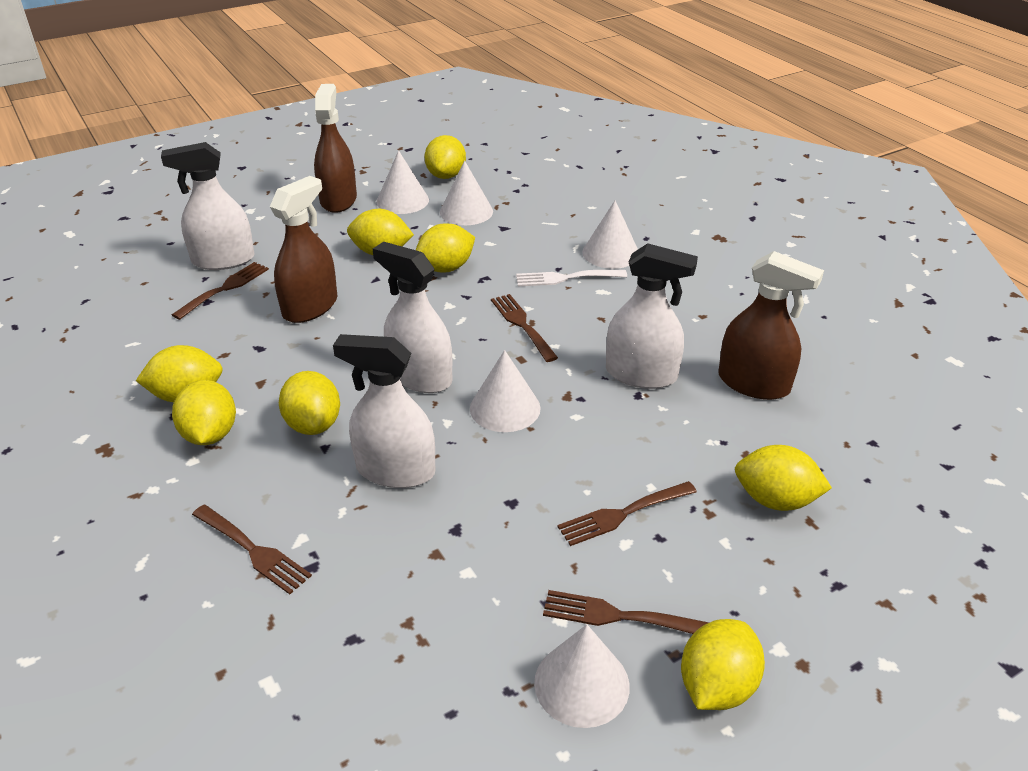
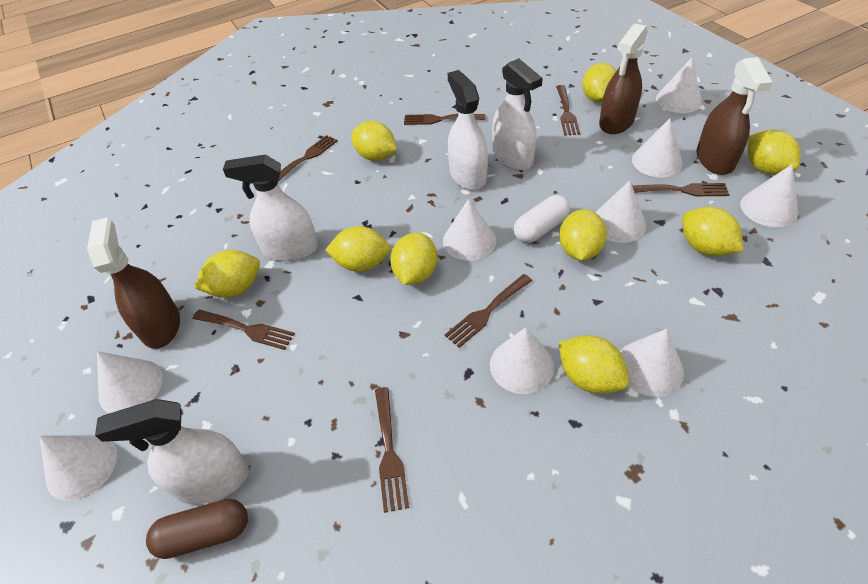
brown capsule: 0 -> 1
brown fork: 5 -> 7
white capsule: 0 -> 1
white cone: 5 -> 9
white fork: 1 -> 0
yellow lemon: 8 -> 9

